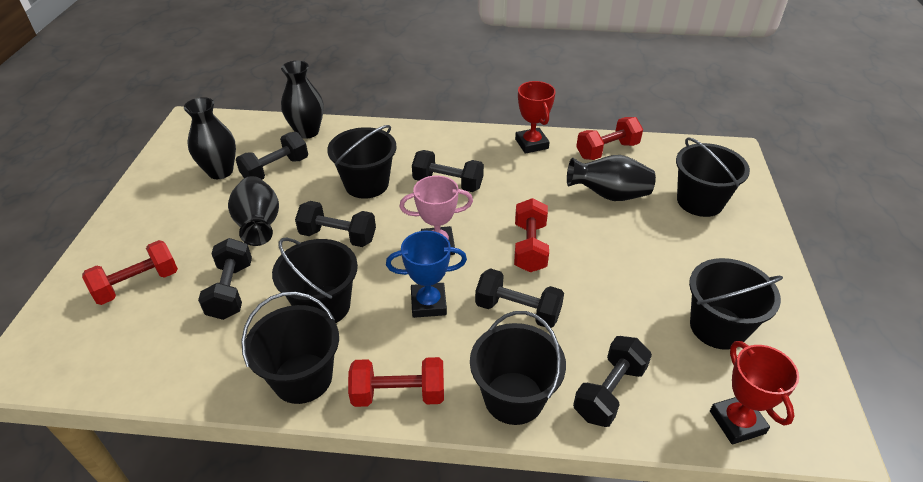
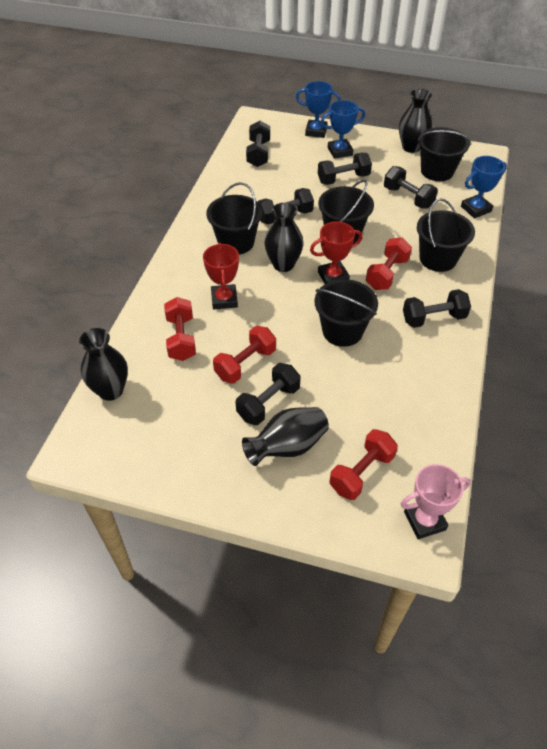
black bucket: 6 -> 5
blue trophy: 1 -> 3

